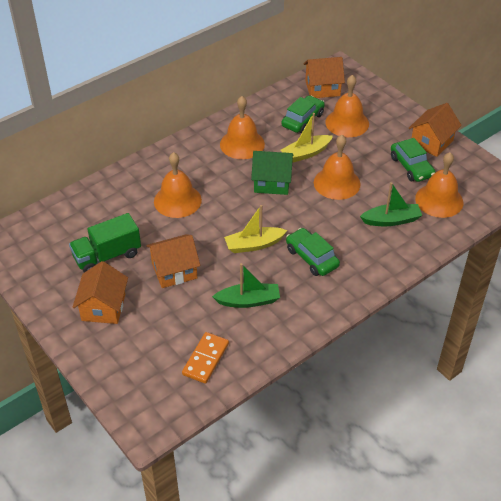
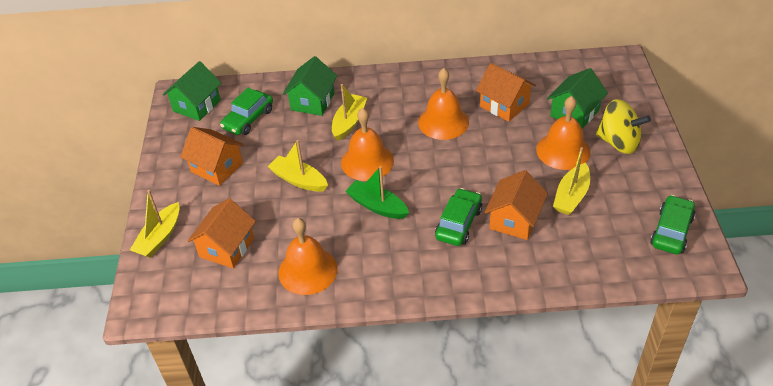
green boat: 2 -> 1
green house: 1 -> 3
green truck: 1 -> 0
orange bell: 5 -> 4
orange domino: 1 -> 0
yellow boat: 2 -> 4
yellow spinning top: 0 -> 1

